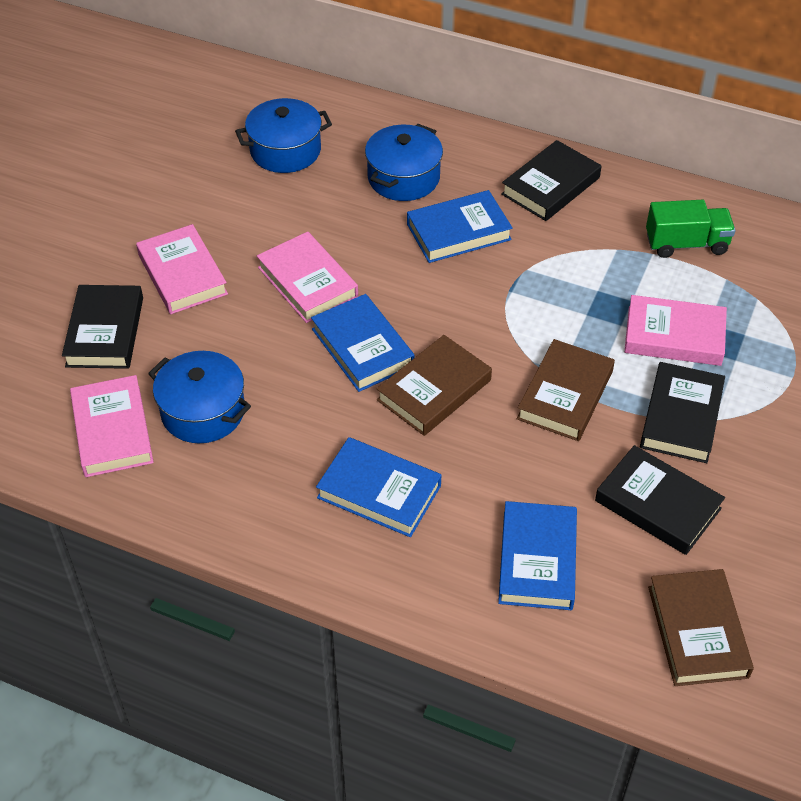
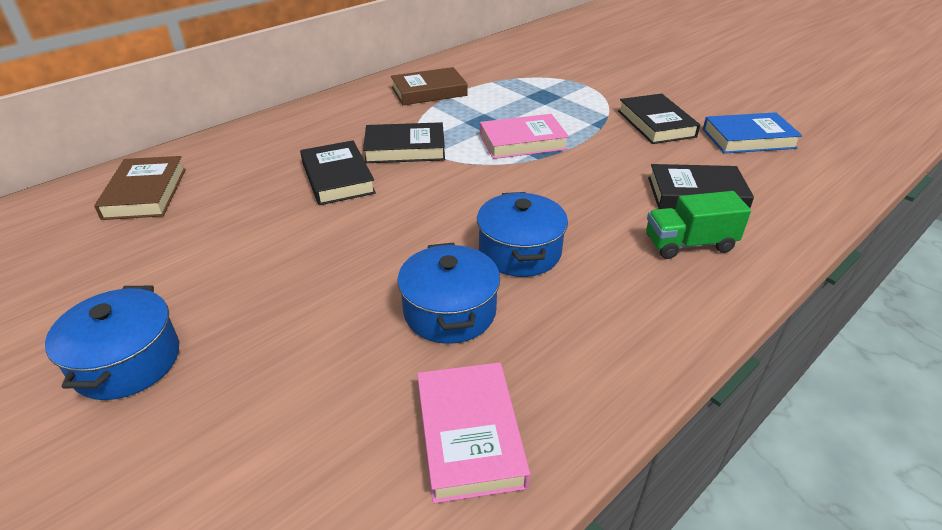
blue book: 4 -> 1
brown book: 3 -> 2
pink book: 4 -> 2

